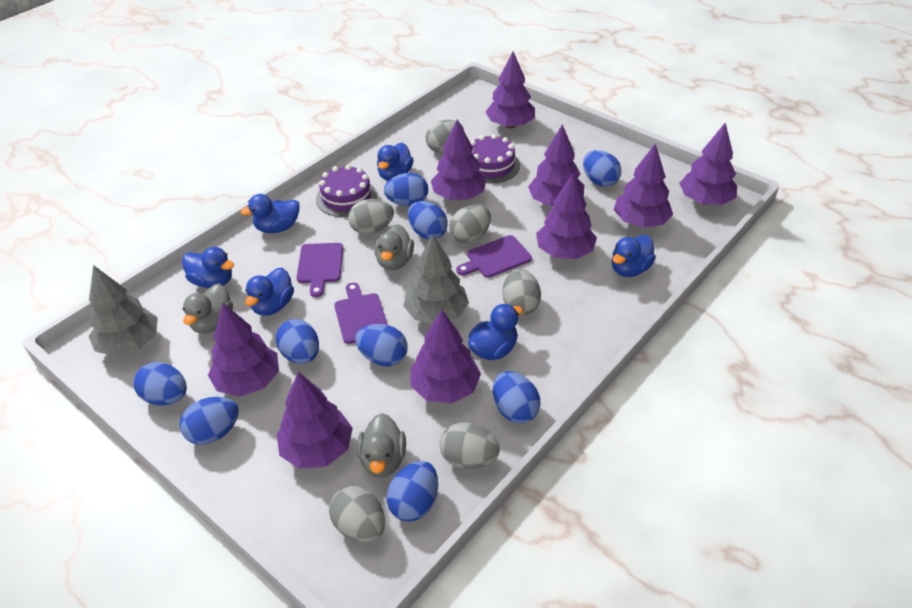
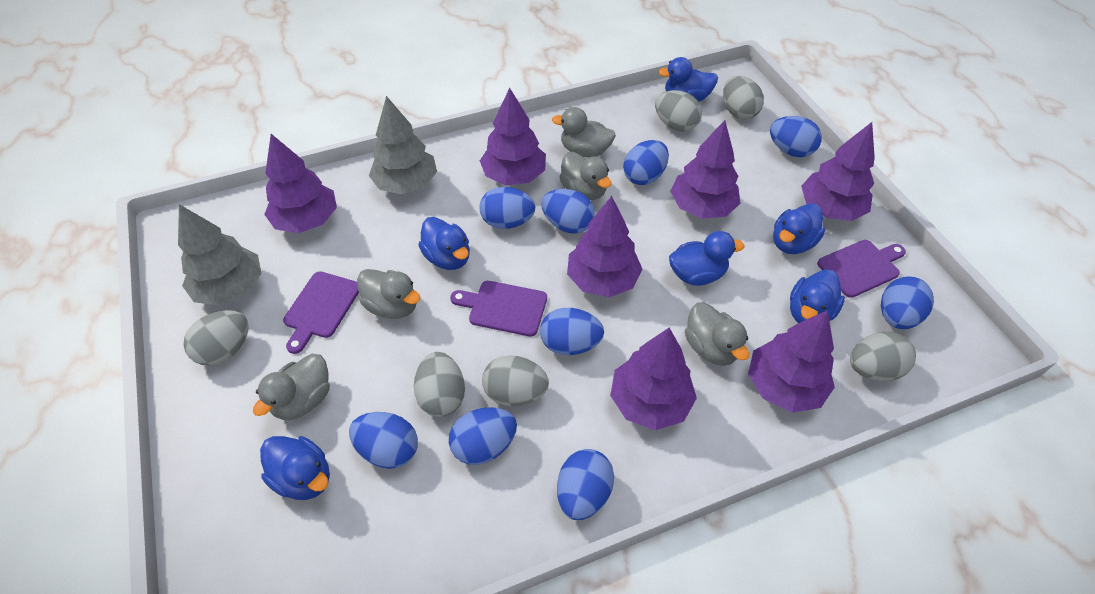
grey duck: 3 -> 5
purple cake: 2 -> 0
purple tree: 9 -> 7

